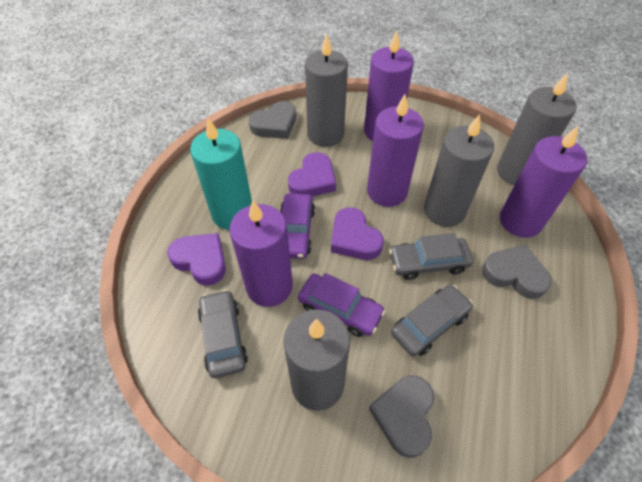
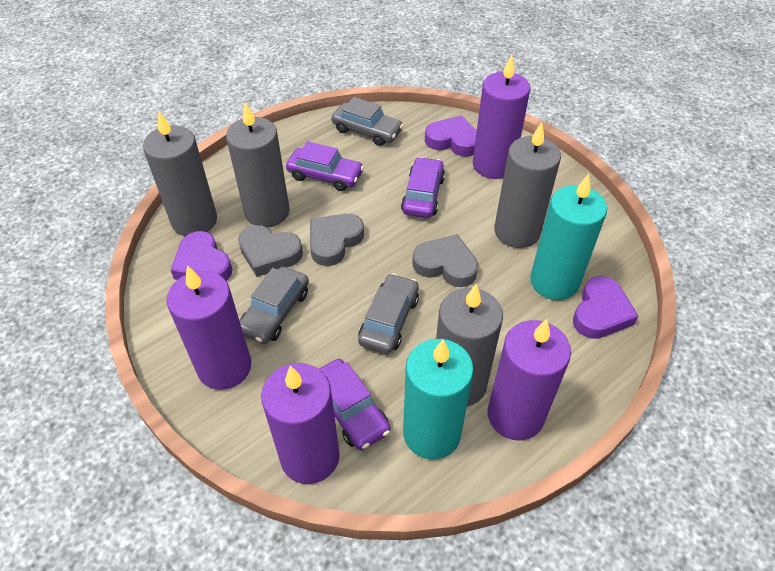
purple car: 2 -> 3
turquoise candle: 1 -> 2

